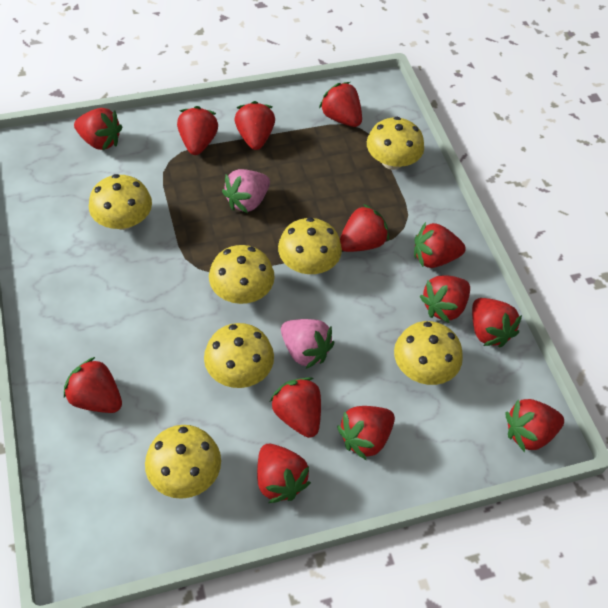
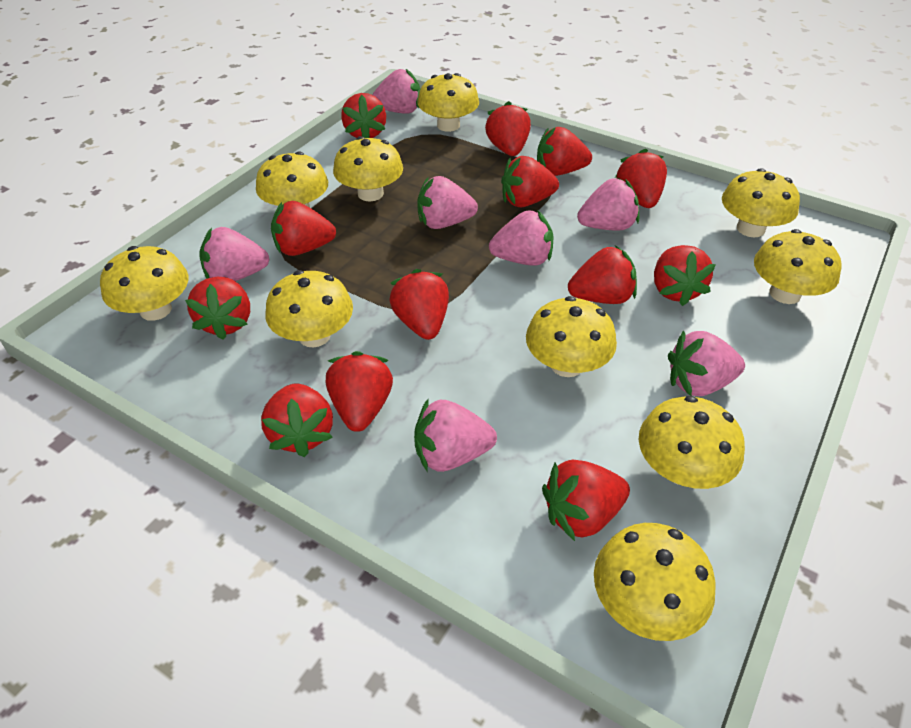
pink strawberry: 2 -> 7
yellow mushroom: 7 -> 10

